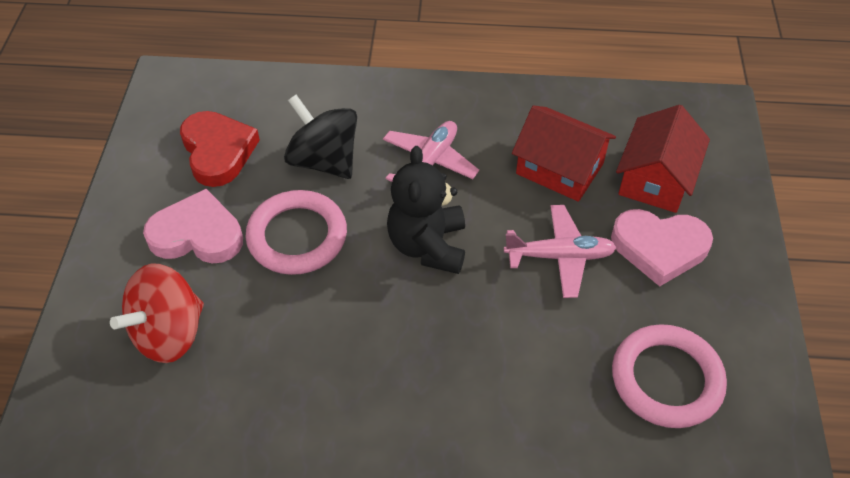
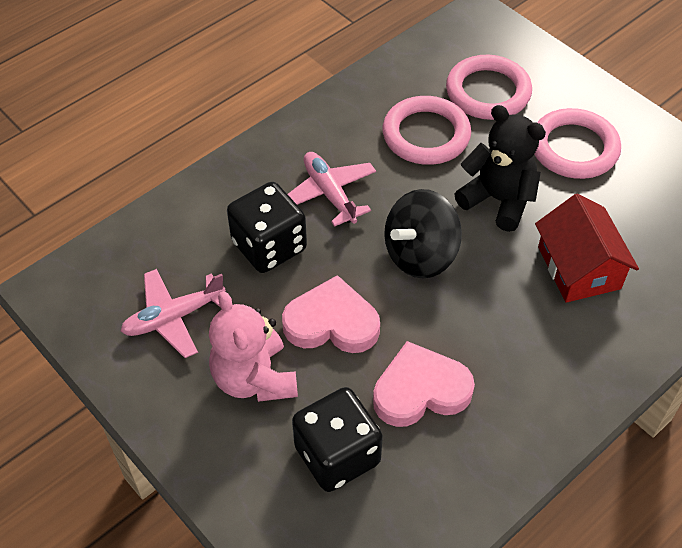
black dice: 0 -> 2
pink ring: 2 -> 3
pink teddy bear: 0 -> 1
red heart: 1 -> 0
red house: 2 -> 1
red spinning top: 1 -> 0

